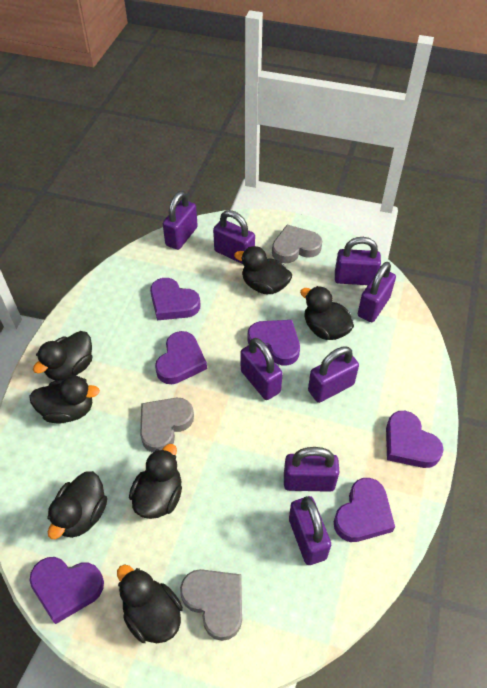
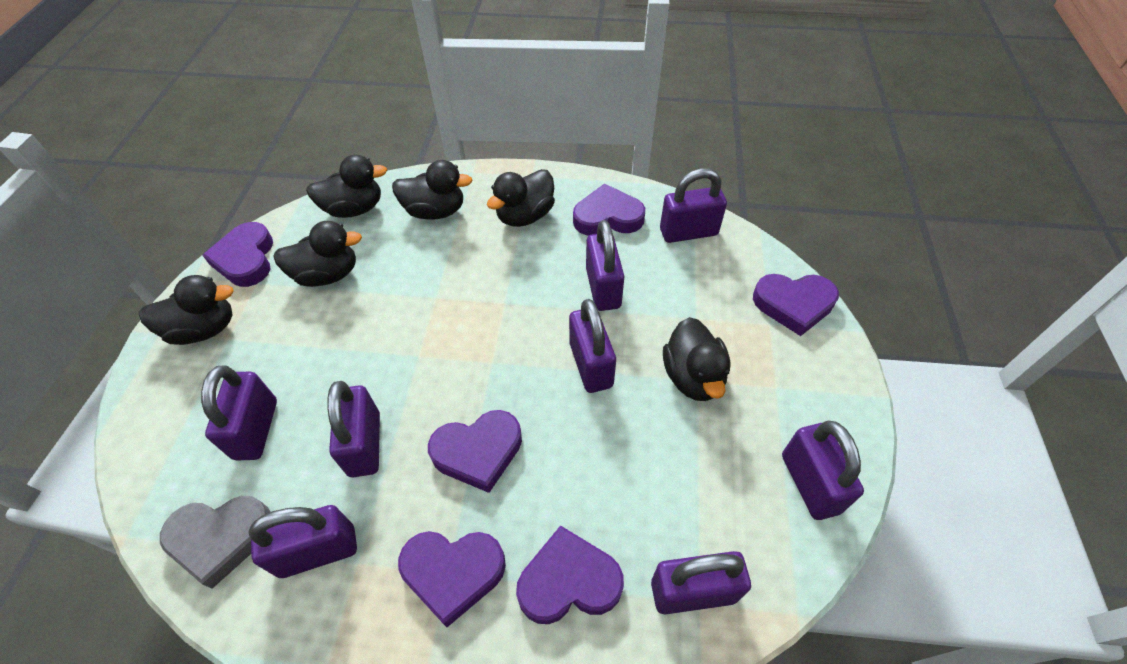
black duck: 7 -> 6
grey heart: 3 -> 1

